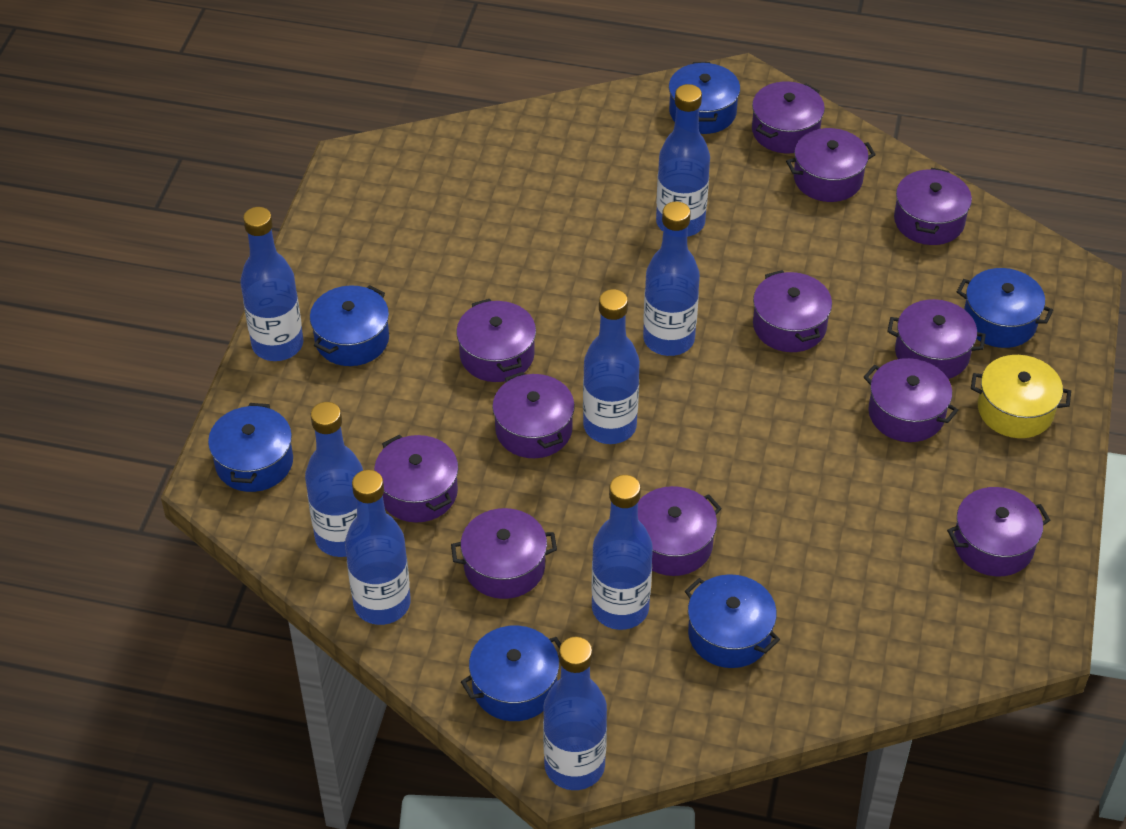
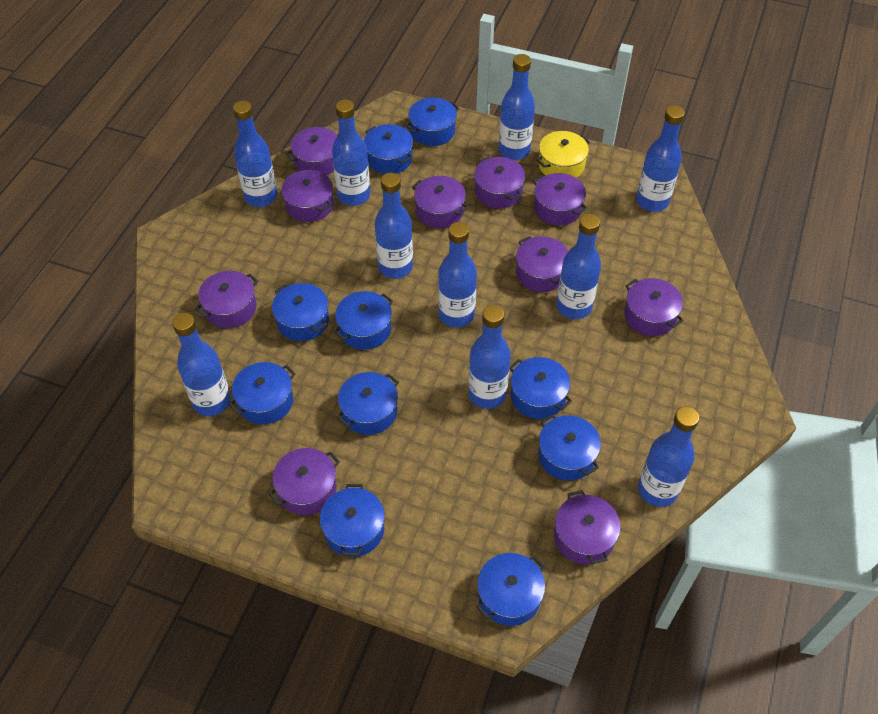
blue bottle: 8 -> 10
blue pot: 6 -> 10
purple pot: 12 -> 10

